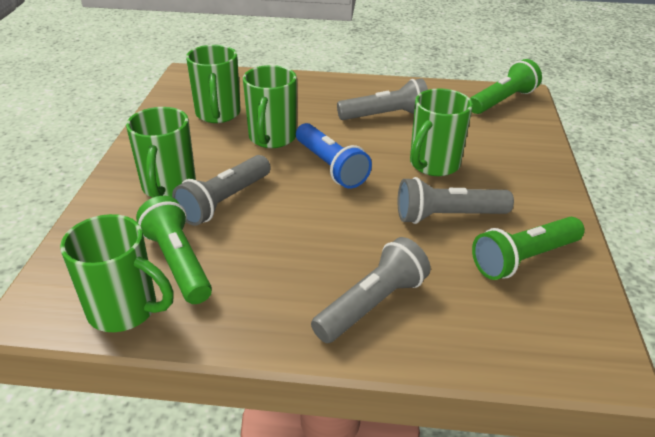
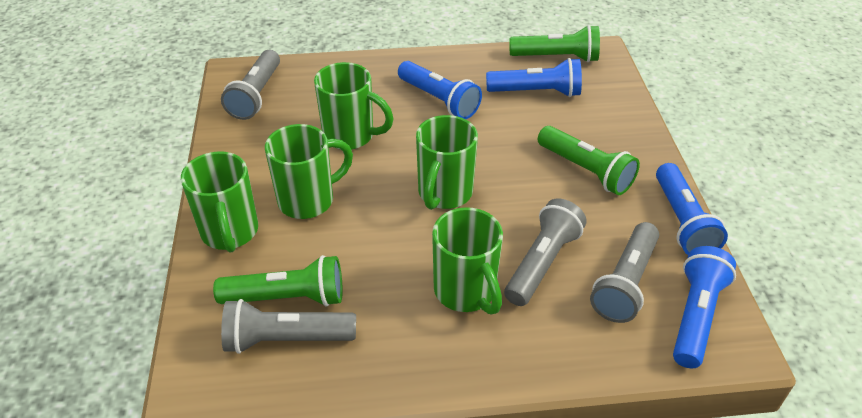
blue flashlight: 1 -> 4

